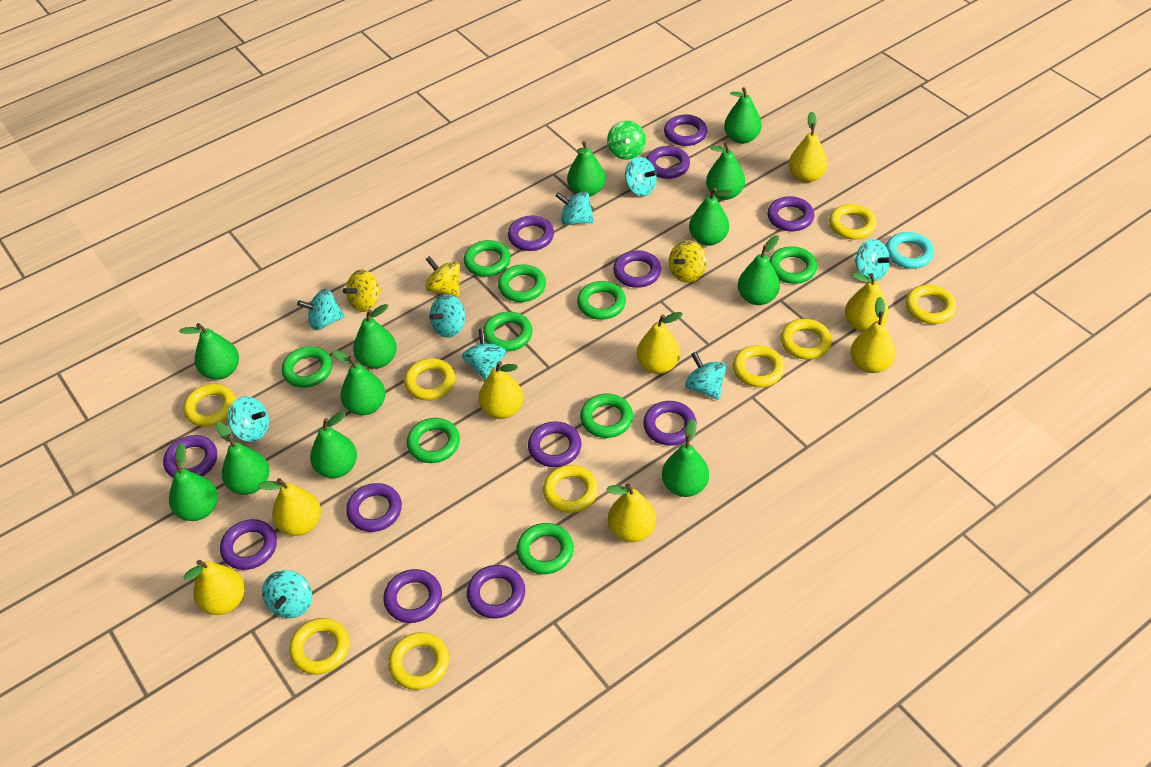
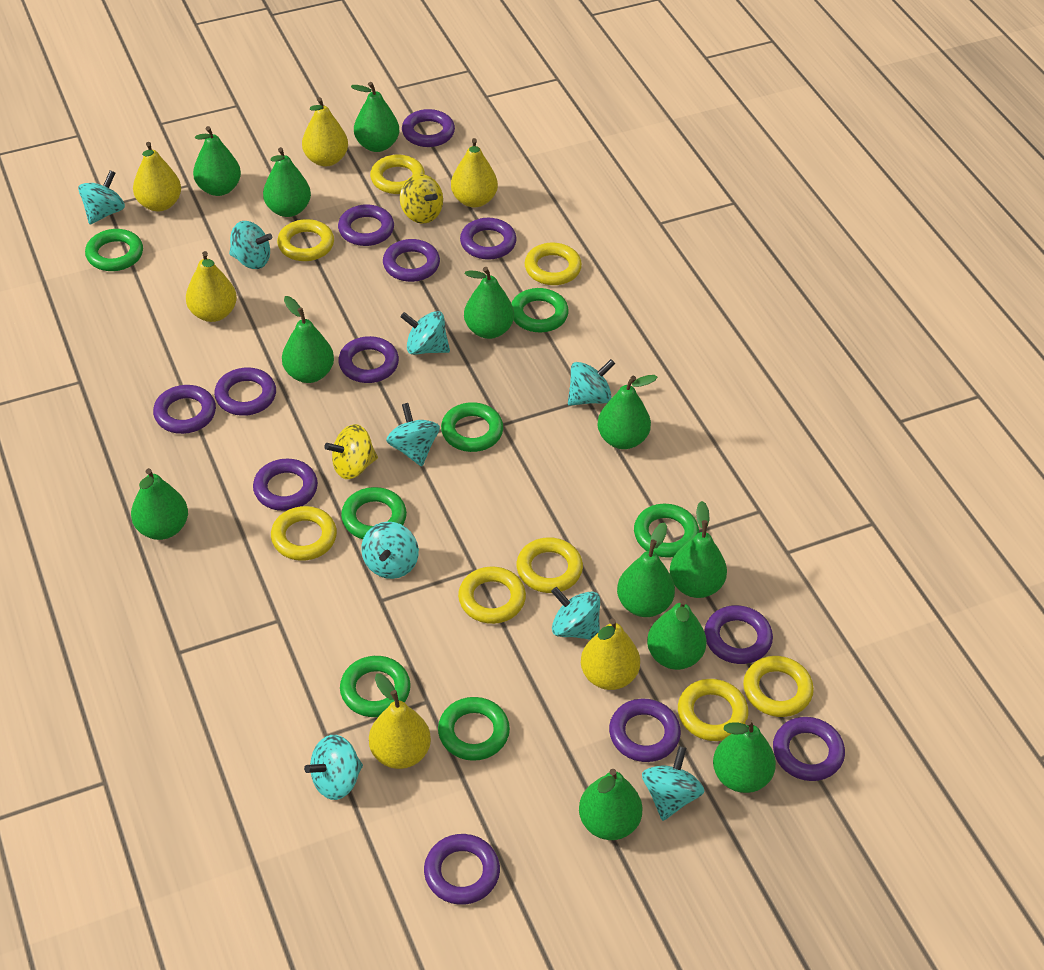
green ring: 9 -> 7
green spinning top: 1 -> 0
turquoise ring: 1 -> 0
yellow pear: 8 -> 6
yellow ring: 9 -> 8
yellow spinning top: 3 -> 2

